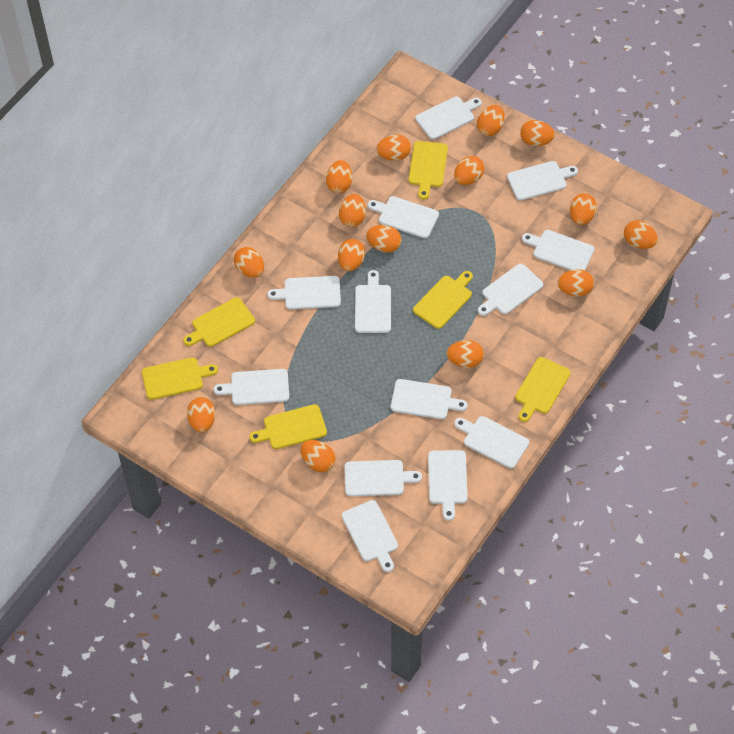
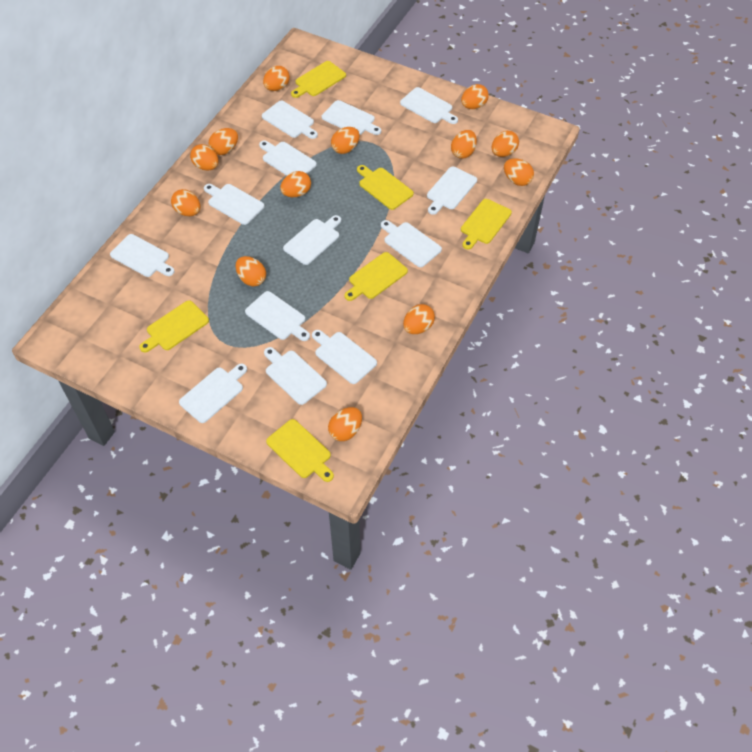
orange egg: 15 -> 13

